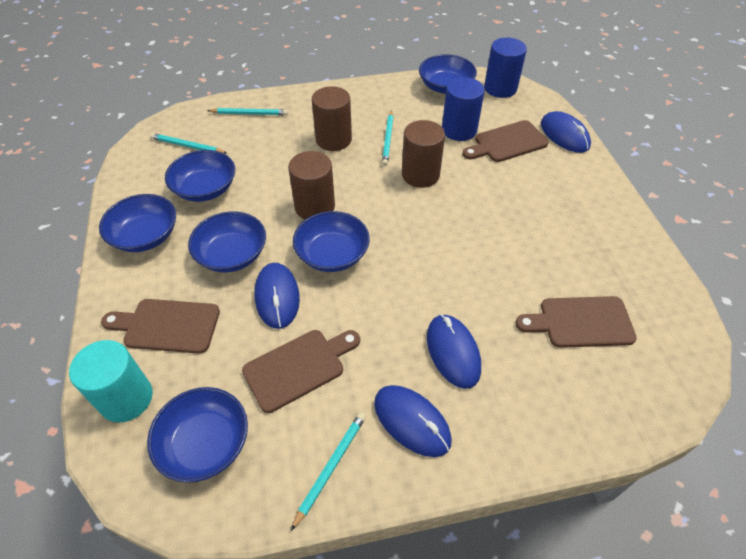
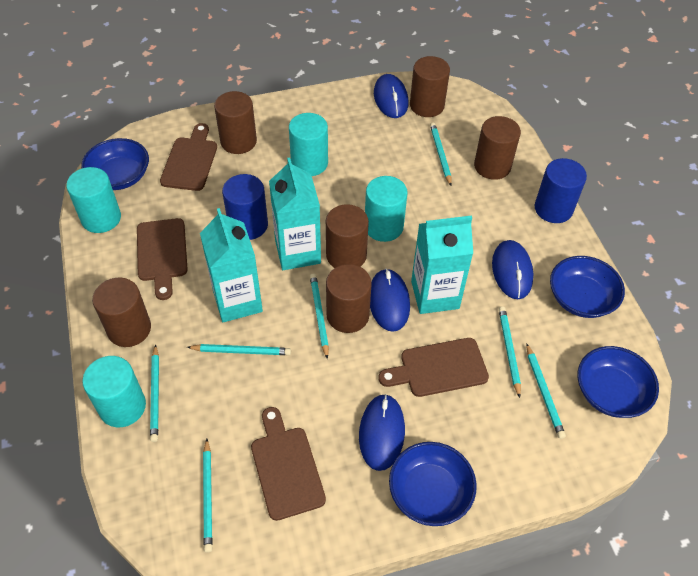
blue bowl: 6 -> 4
brown cylinder: 3 -> 6
turquoise carton: 0 -> 3
turquoise cylinder: 1 -> 4
turquoise pencil: 4 -> 7

